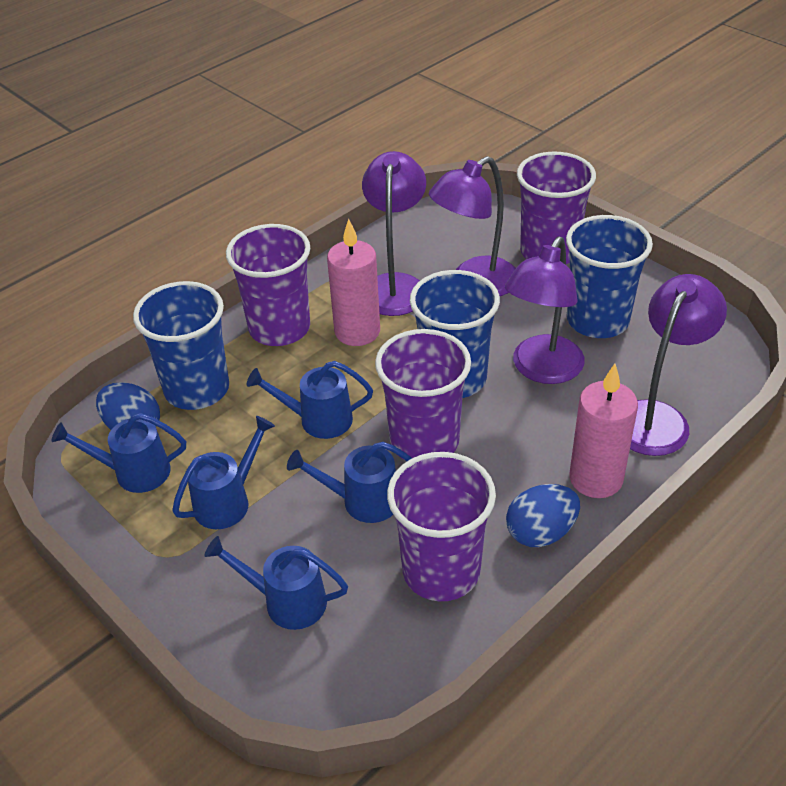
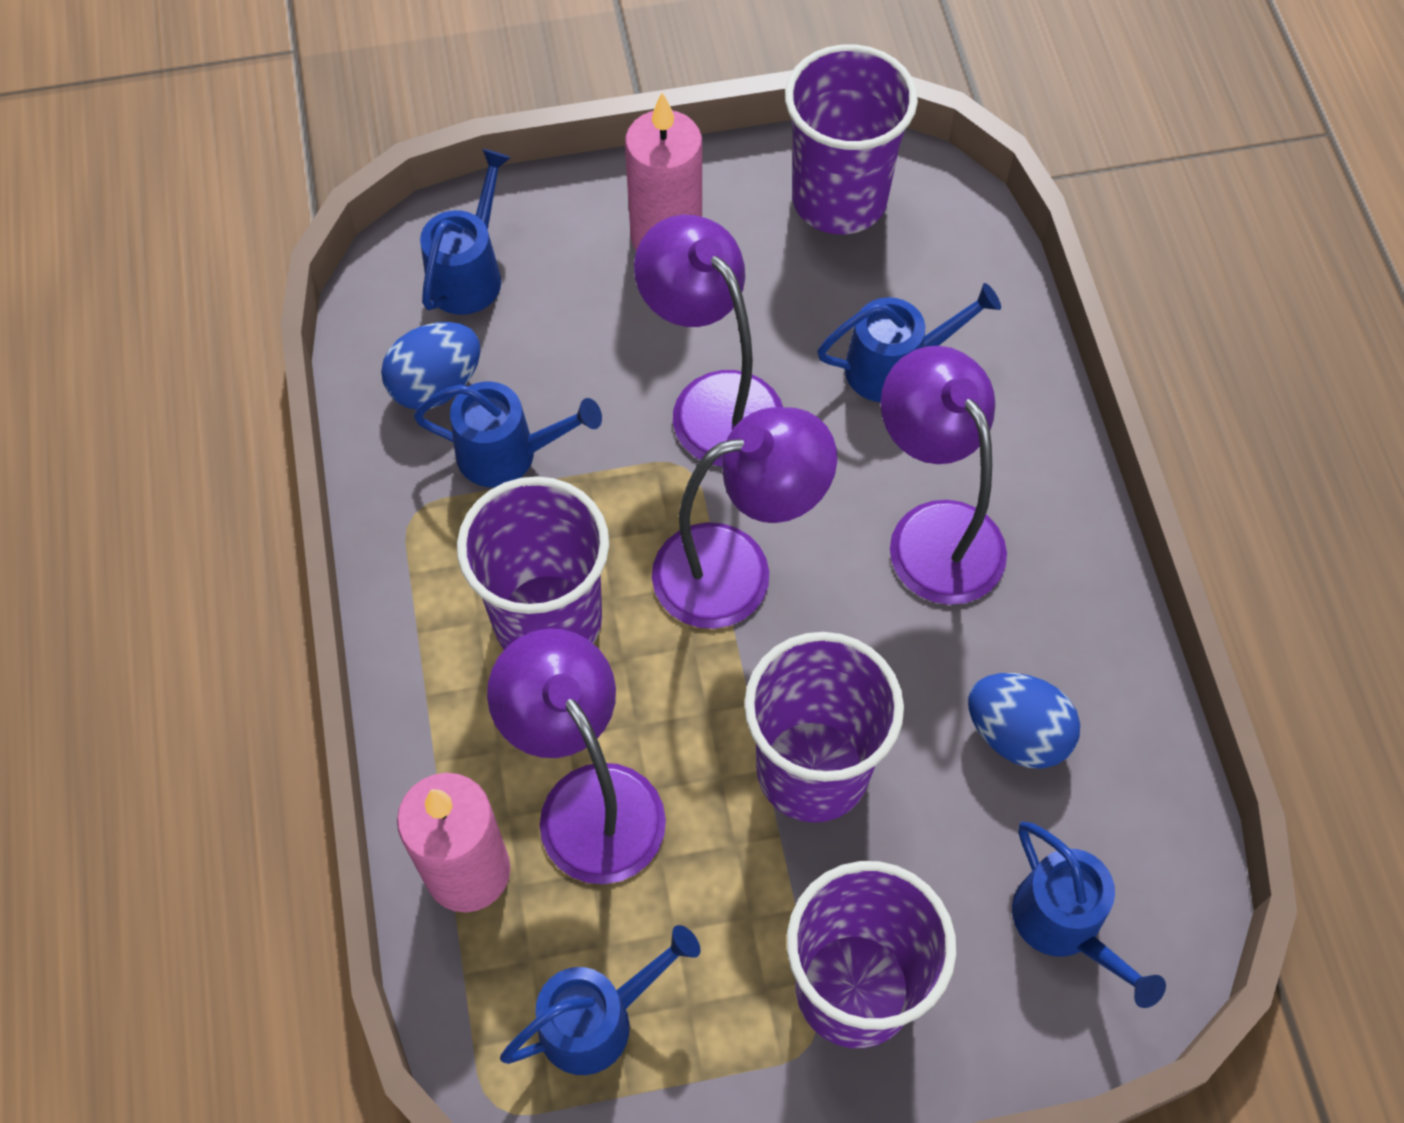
blue cup: 3 -> 0

